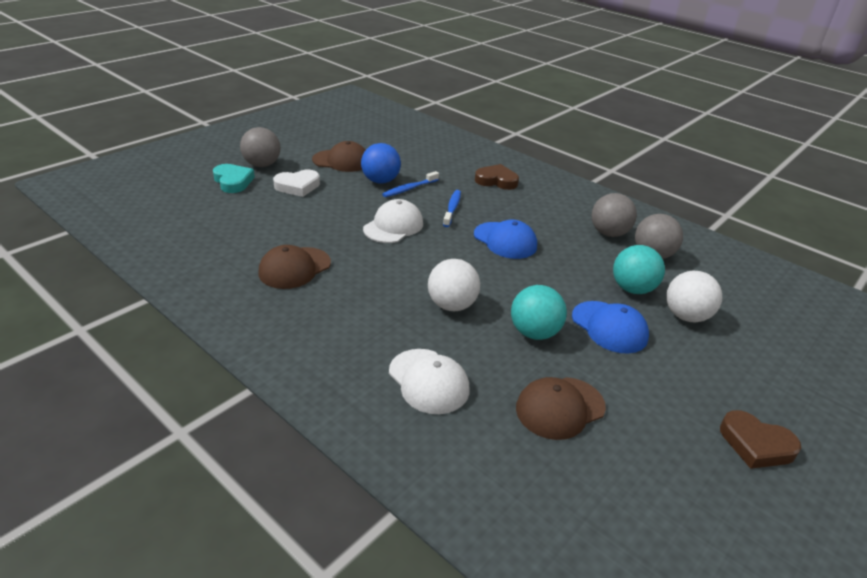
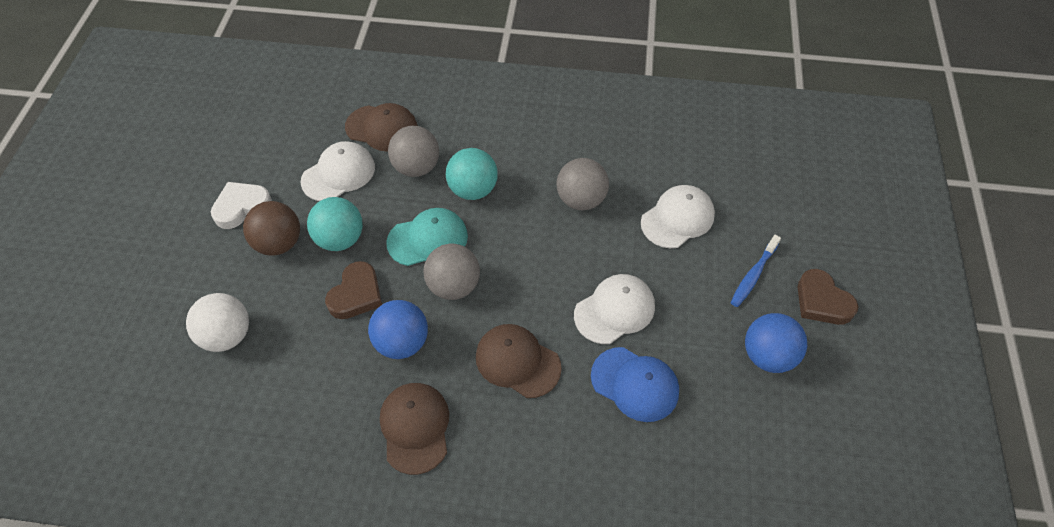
blue ball: 1 -> 2
blue cap: 2 -> 1
blue toothbrush: 2 -> 1
brown ball: 0 -> 1
turquoise cap: 0 -> 1
turquoise heart: 1 -> 0
white ball: 2 -> 1
white cap: 2 -> 3

